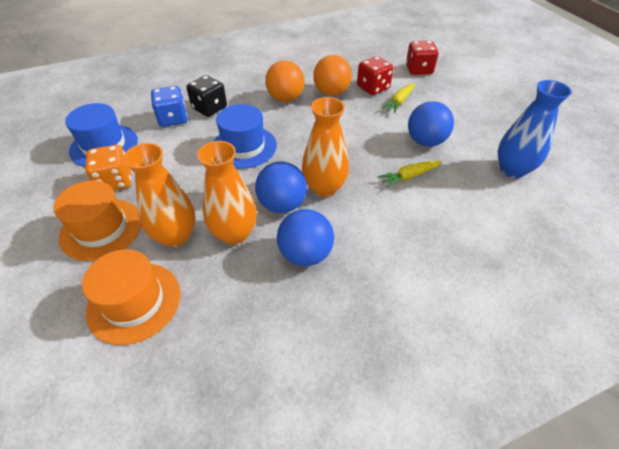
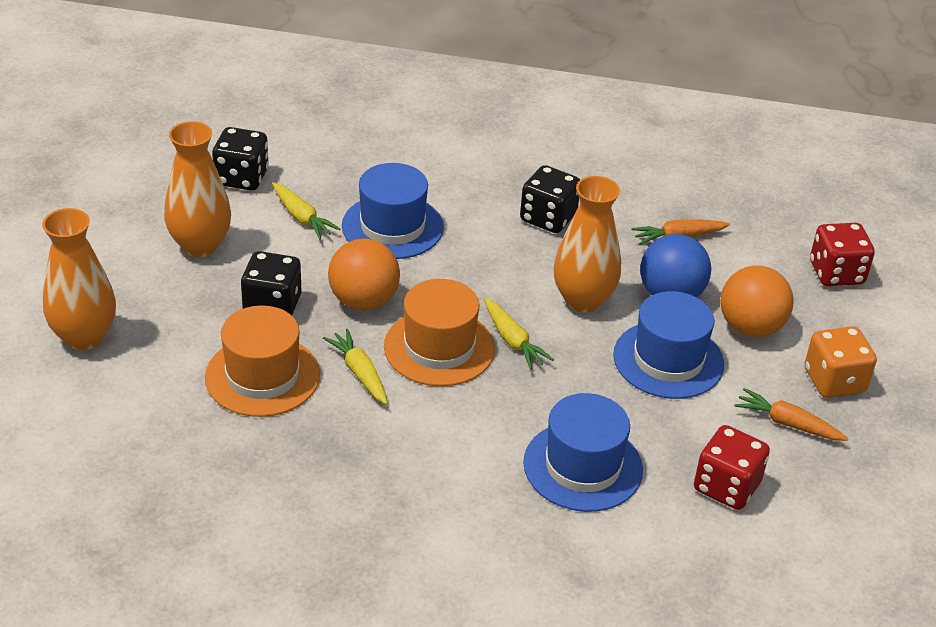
black dice: 1 -> 3
blue ball: 3 -> 1
blue dice: 1 -> 0
blue hat: 2 -> 3
blue vase: 1 -> 0
orange carrot: 0 -> 2
yellow carrot: 2 -> 3

